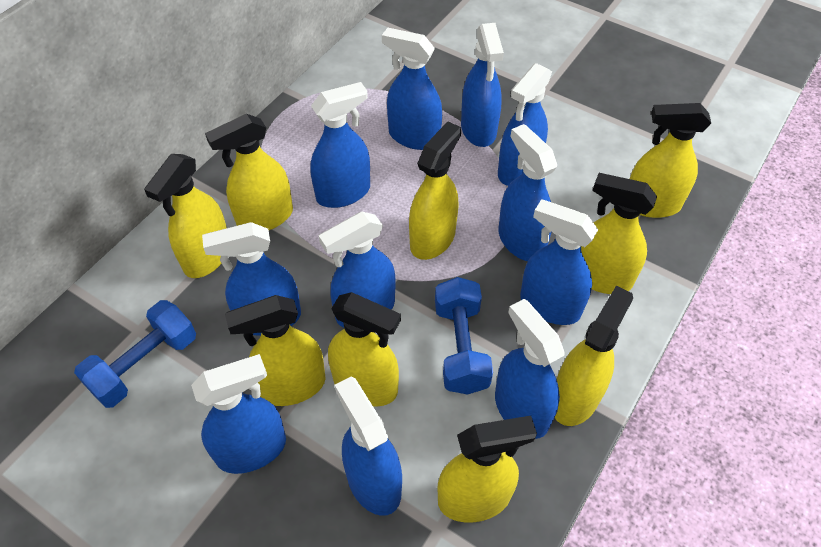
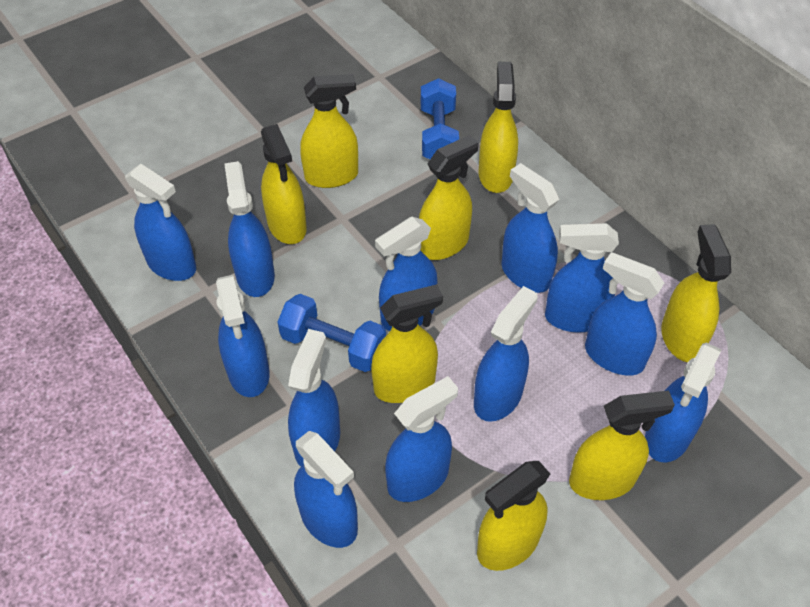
blue spray bottle: 11 -> 12
yellow spray bottle: 9 -> 8

